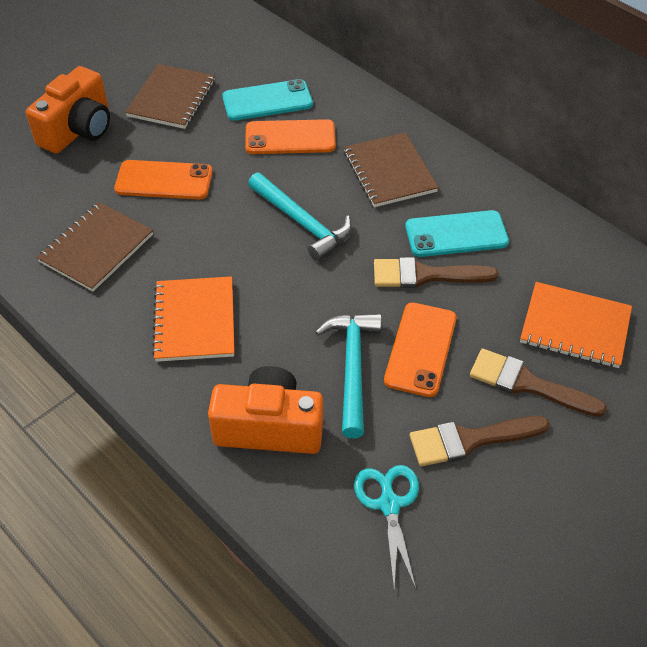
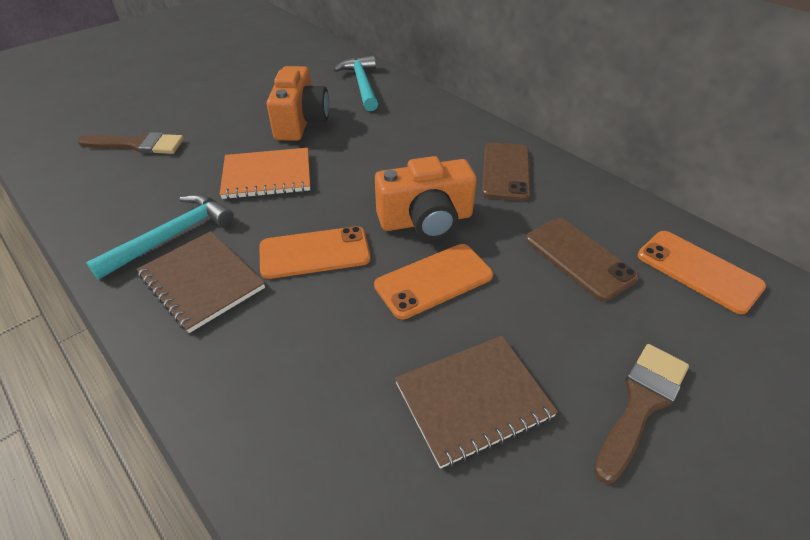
brown brush: 3 -> 2
brown notebook: 3 -> 2
brown phone: 0 -> 2
orange notebook: 2 -> 1
turquoise phone: 2 -> 0
turquoise scissors: 1 -> 0

